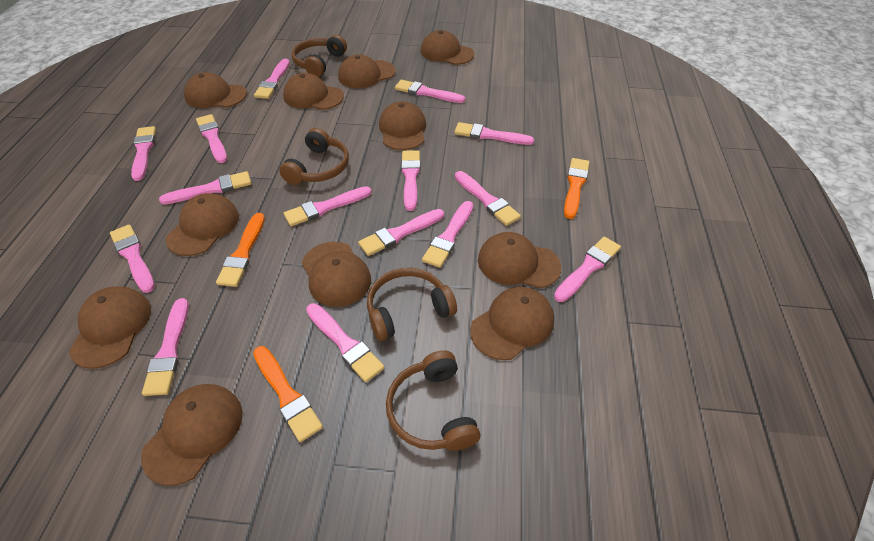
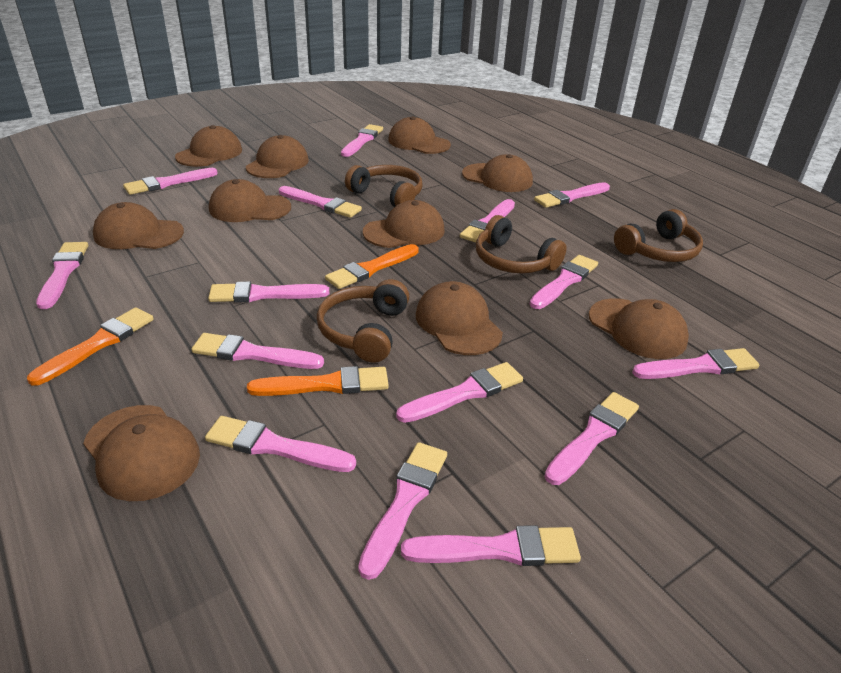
brown cap: 11 -> 10

